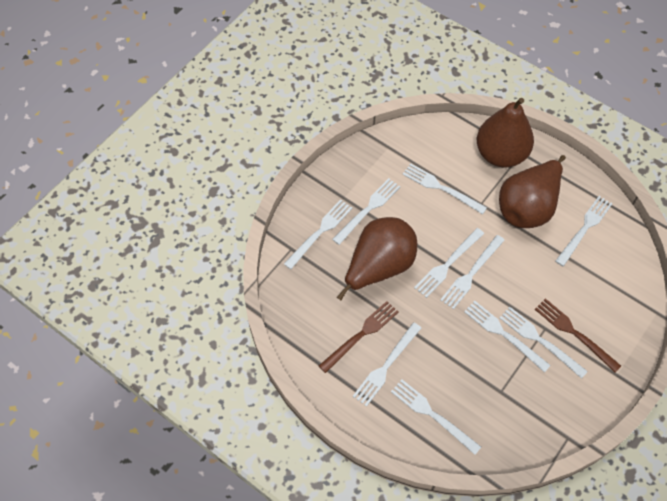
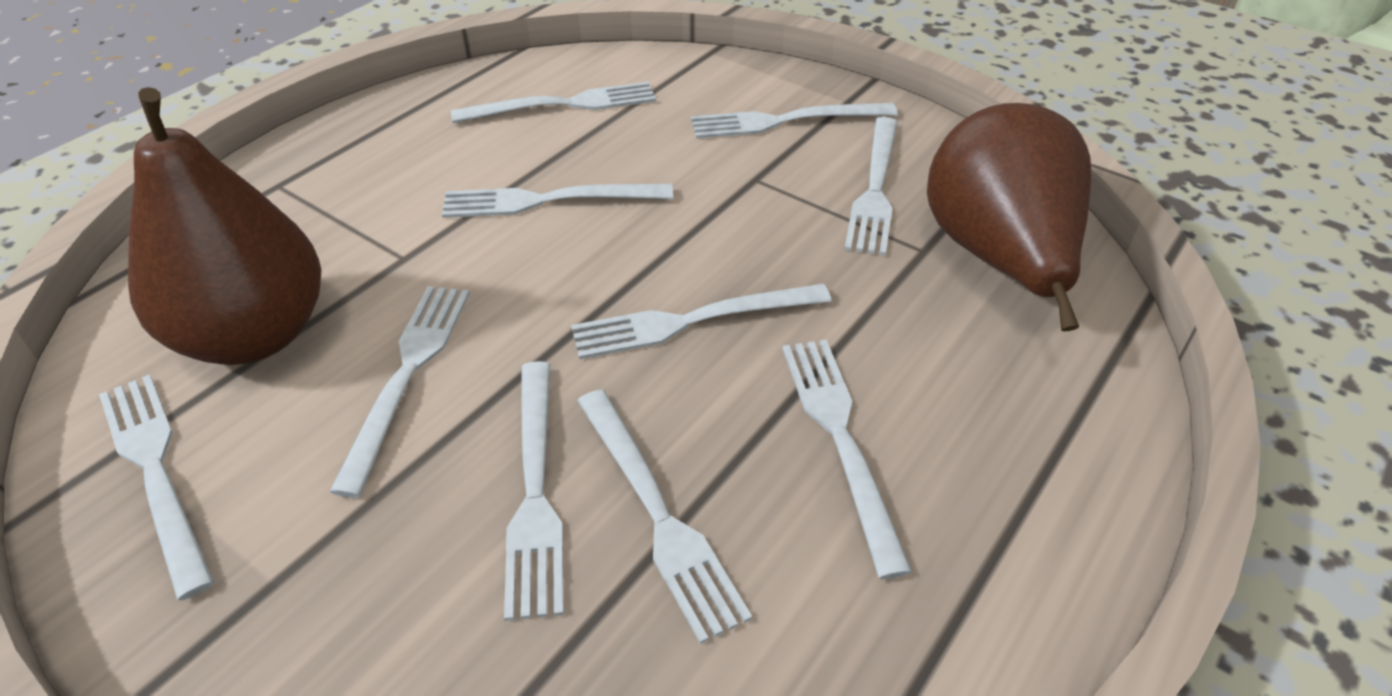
brown fork: 2 -> 0
brown pear: 3 -> 2

